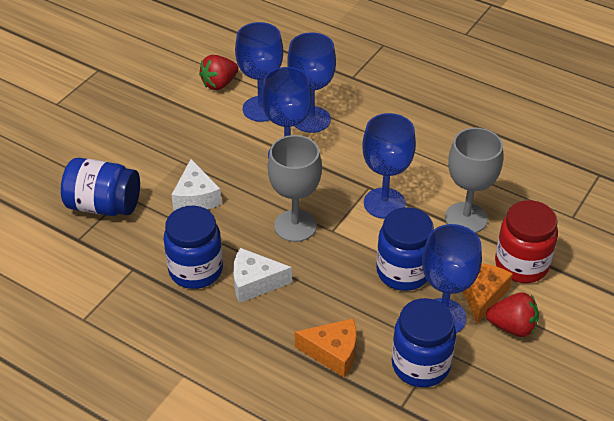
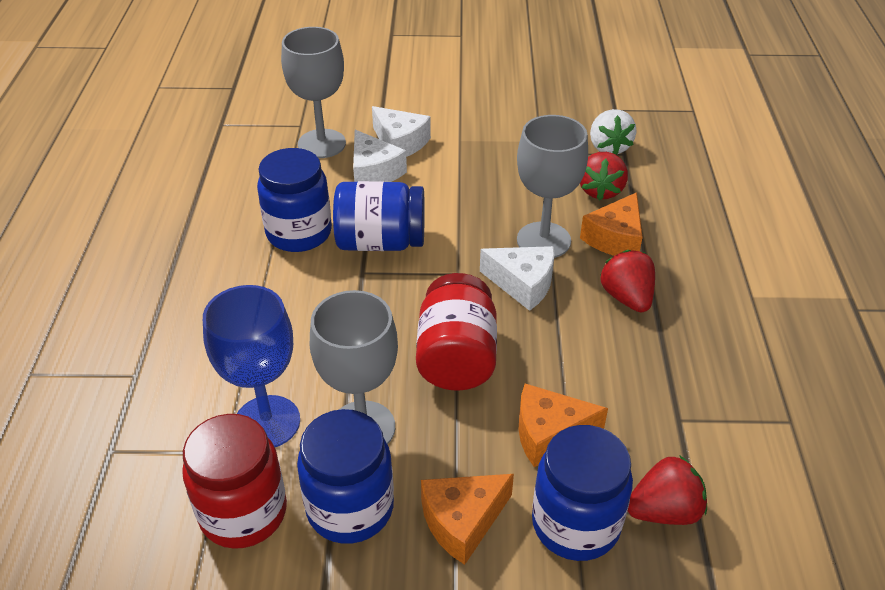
blue goblet: 5 -> 1
grey goblet: 2 -> 3
orange cheese: 2 -> 3
red jar: 1 -> 2
red strawberry: 2 -> 3
white cheese: 2 -> 3
white strawberry: 0 -> 1

